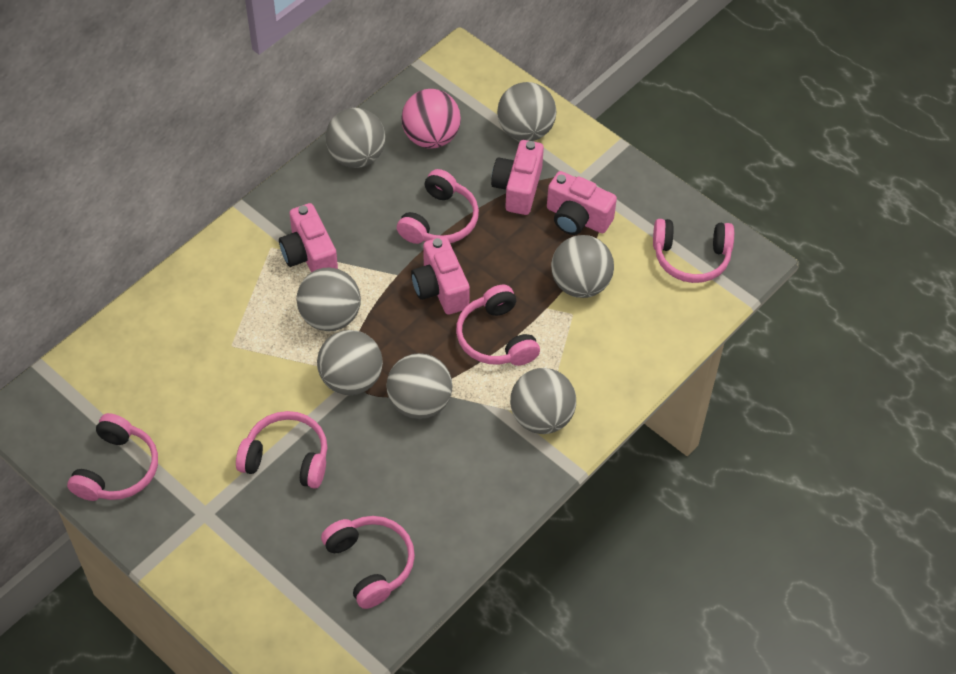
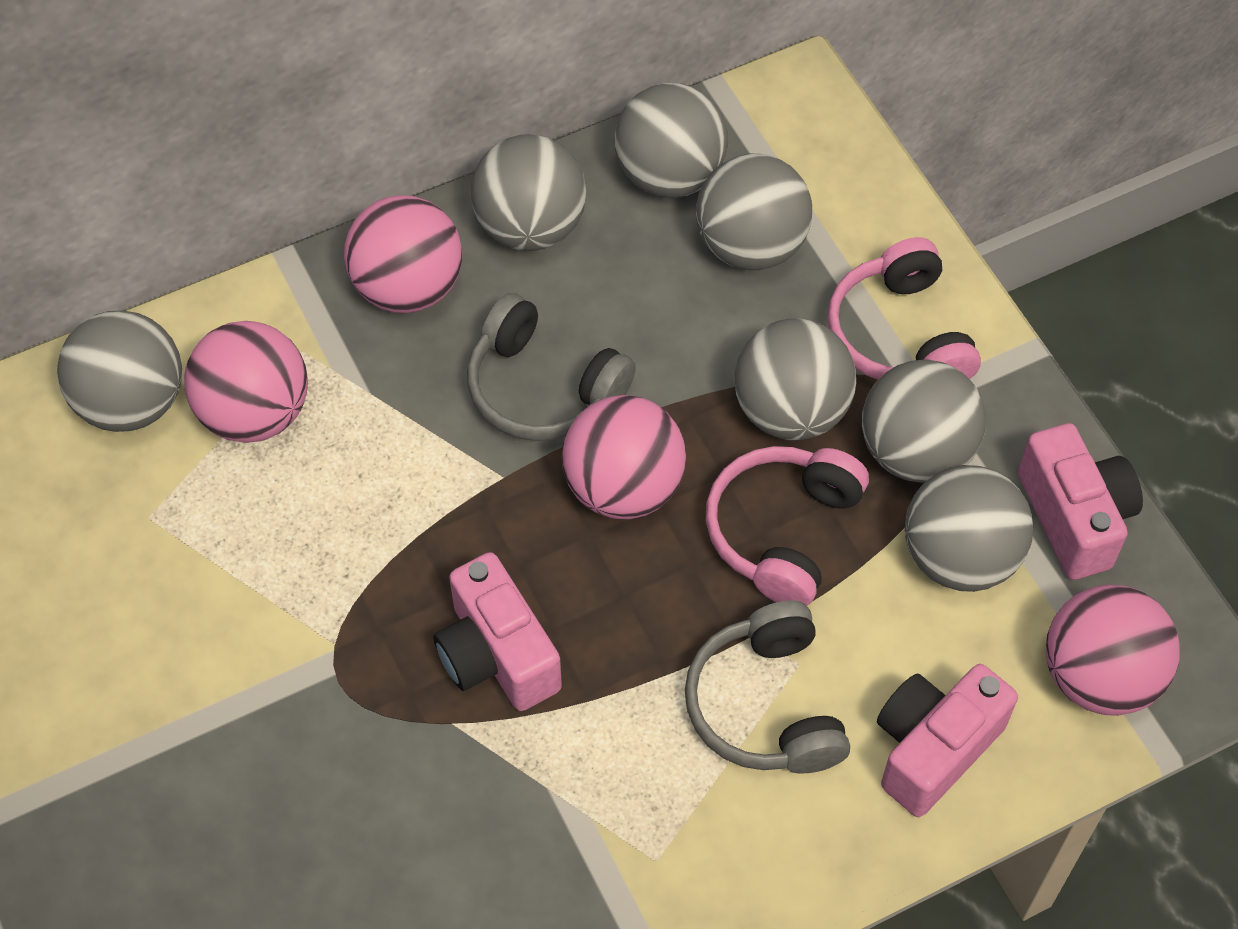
grey headphones: 0 -> 2
pink ball: 1 -> 4
pink camera: 4 -> 3
pink headphones: 6 -> 2

